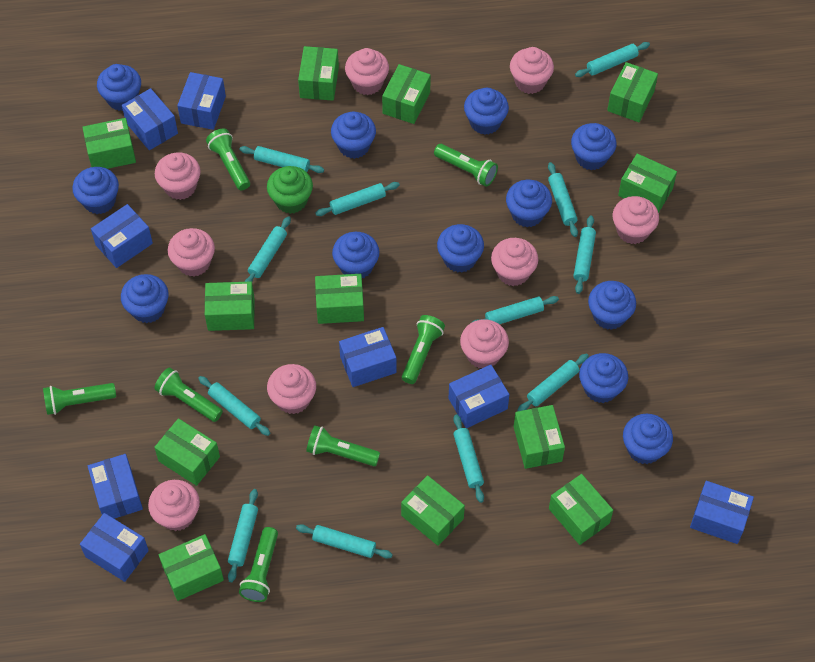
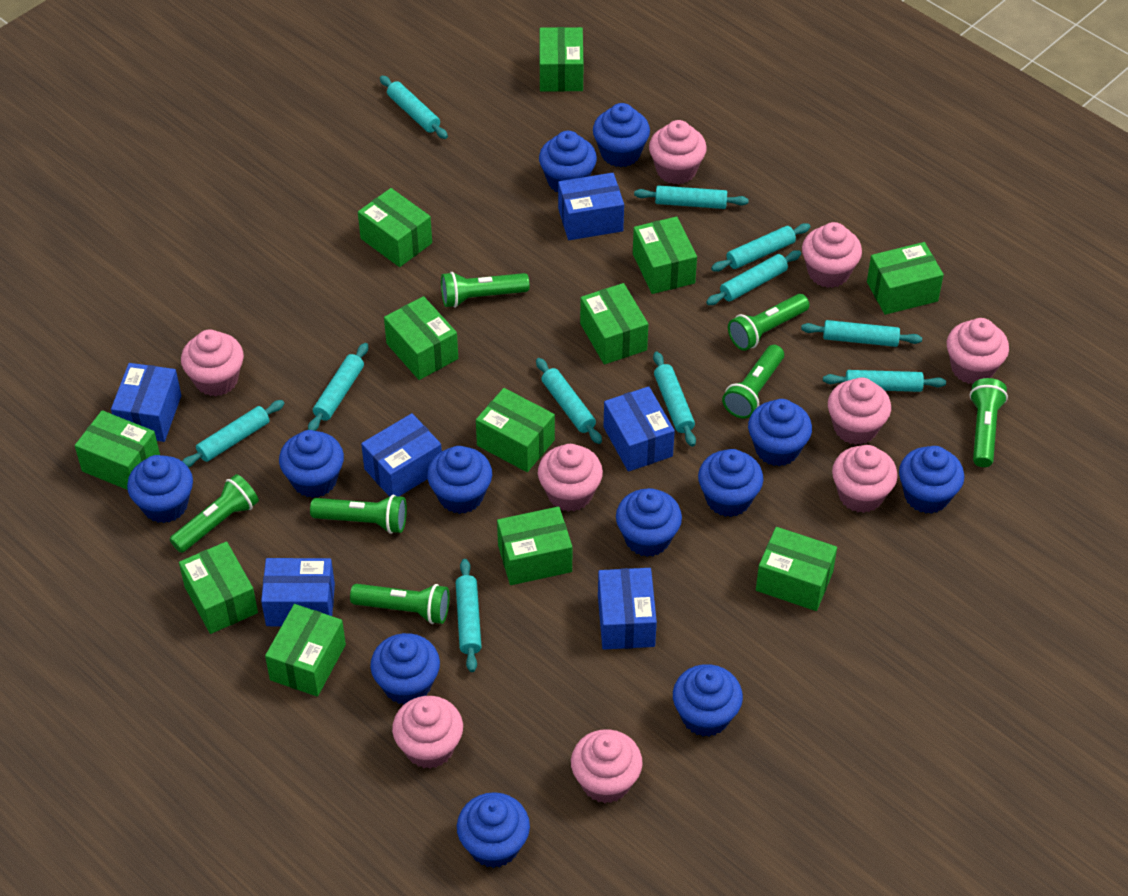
blue box: 8 -> 6
green cupcake: 1 -> 0
turquoise rolling pin: 12 -> 11

